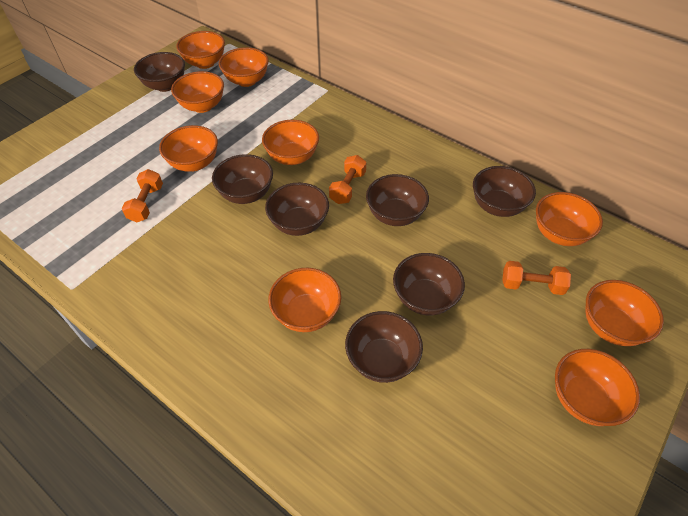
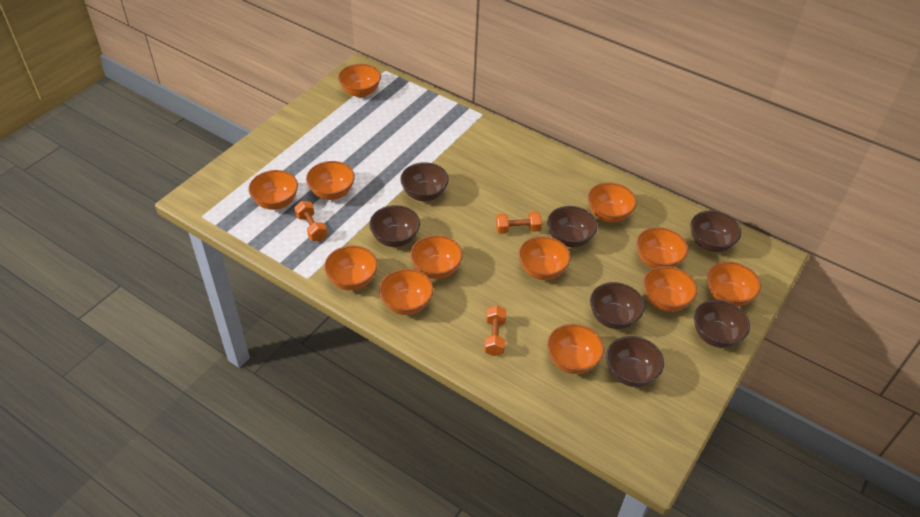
orange bowl: 9 -> 12

